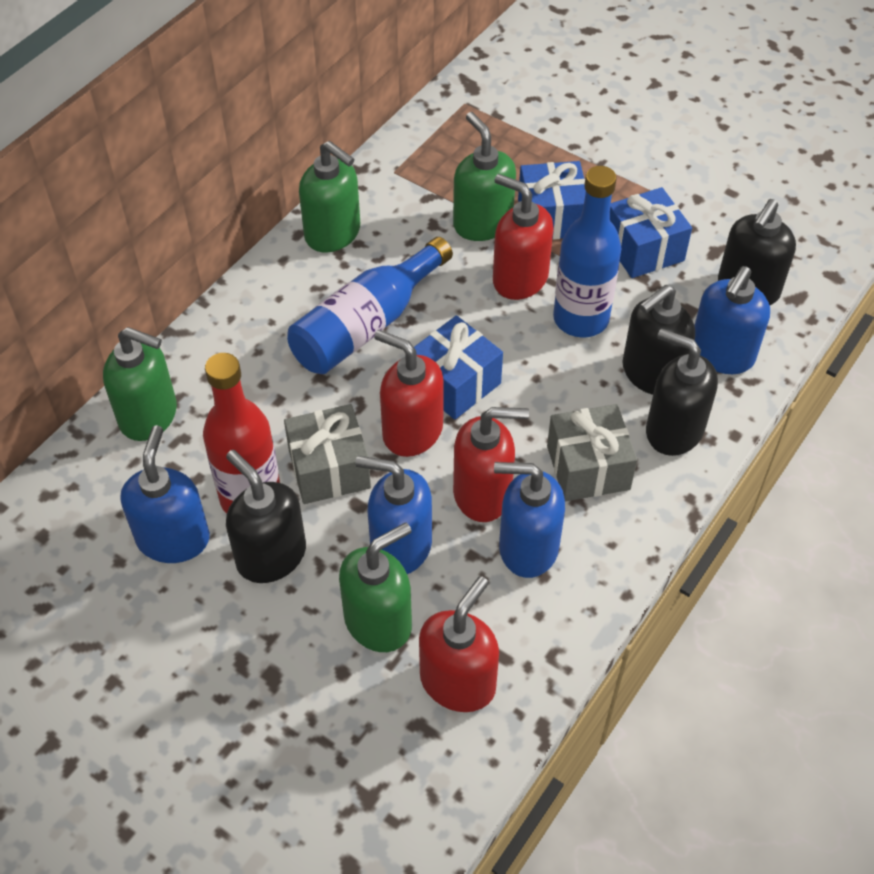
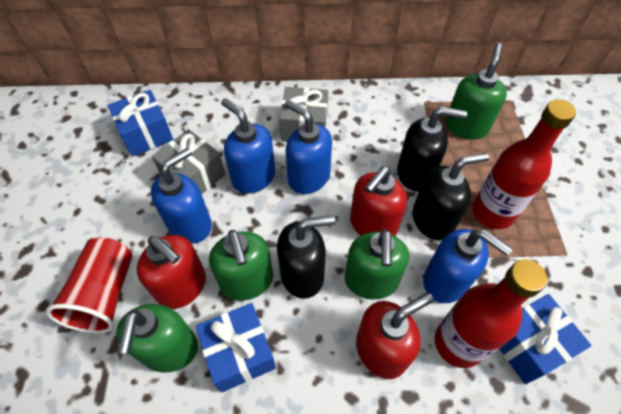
black soap dispenser: 4 -> 3
blue bottle: 2 -> 0
red bottle: 1 -> 2
red cup: 0 -> 1
red soap dispenser: 4 -> 3

